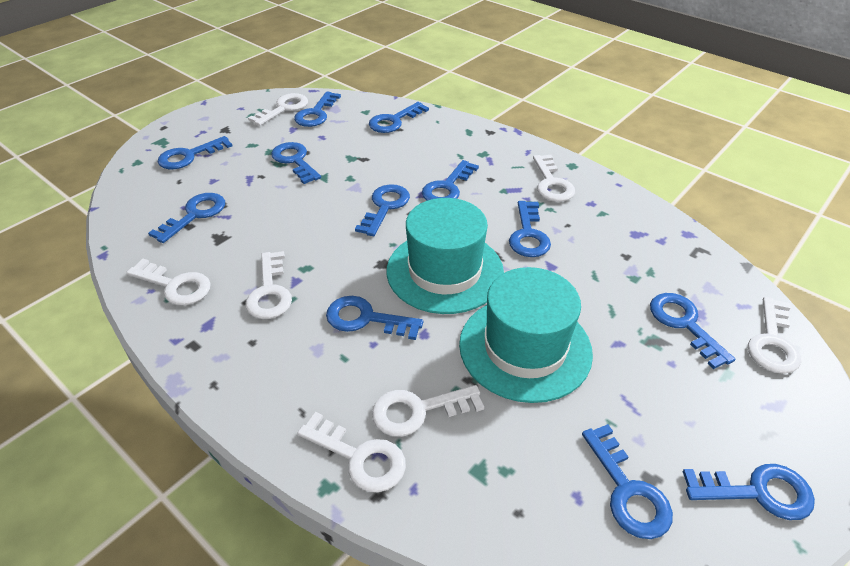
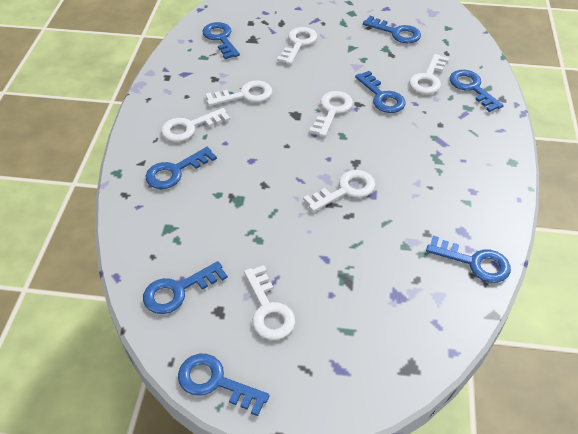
blue key: 12 -> 8
turquoise hat: 2 -> 0

